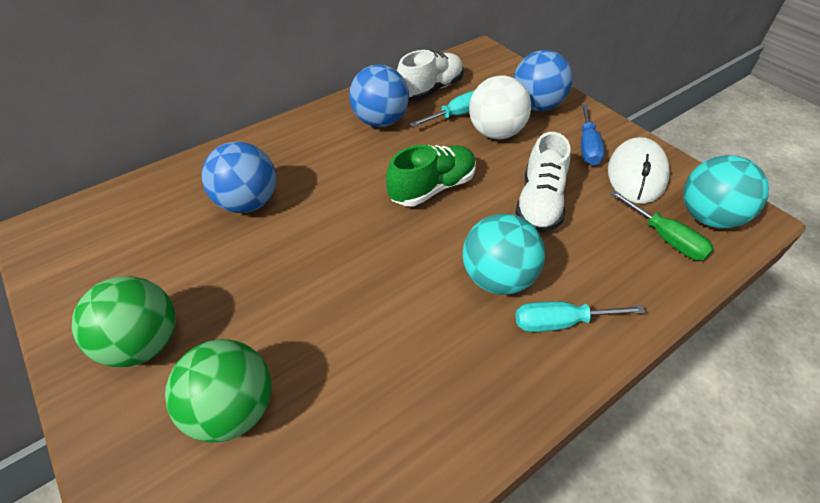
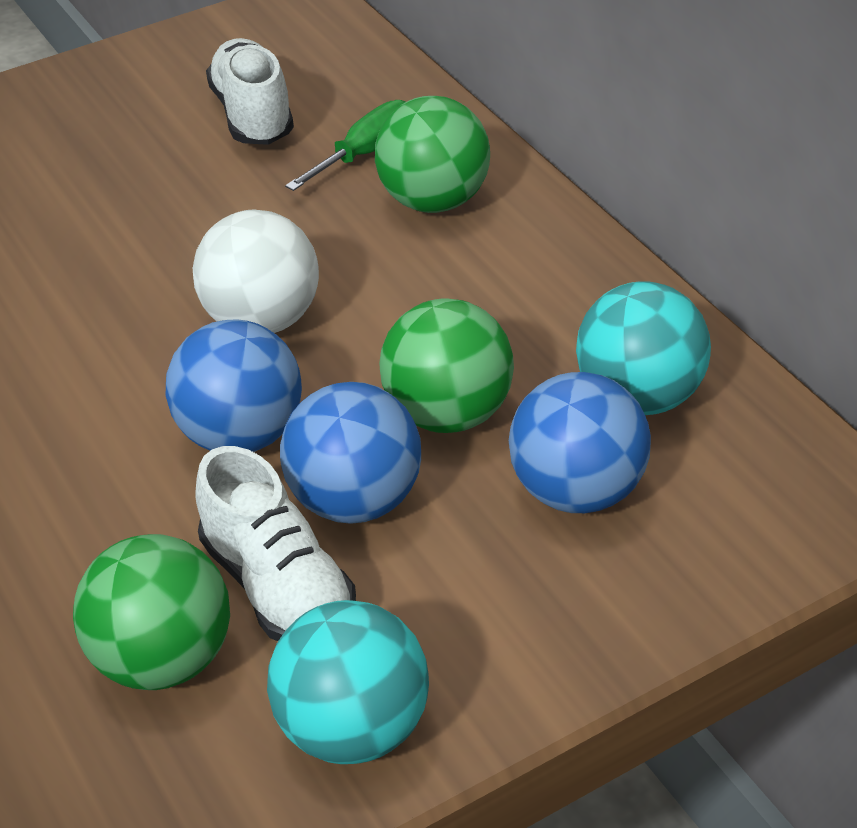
blue screwdriver: 1 -> 0
green ball: 2 -> 3
green shoe: 1 -> 0
turquoise screwdriver: 2 -> 0
white mouse: 1 -> 0

